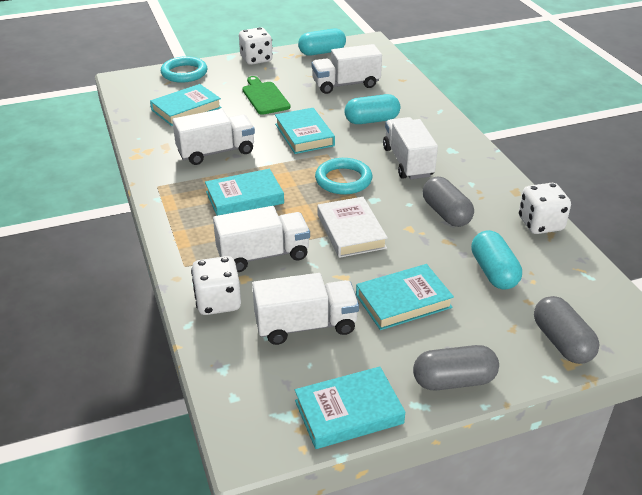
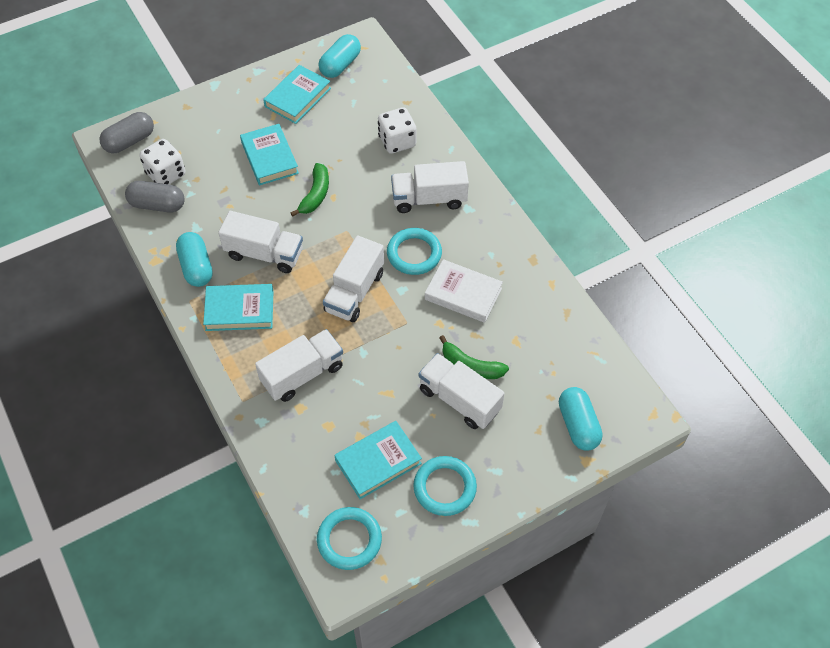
green banana: 0 -> 2
green cutting board: 1 -> 0
grey capsule: 3 -> 2
turquoise book: 5 -> 4
turquoise ring: 2 -> 3
white dice: 3 -> 2

